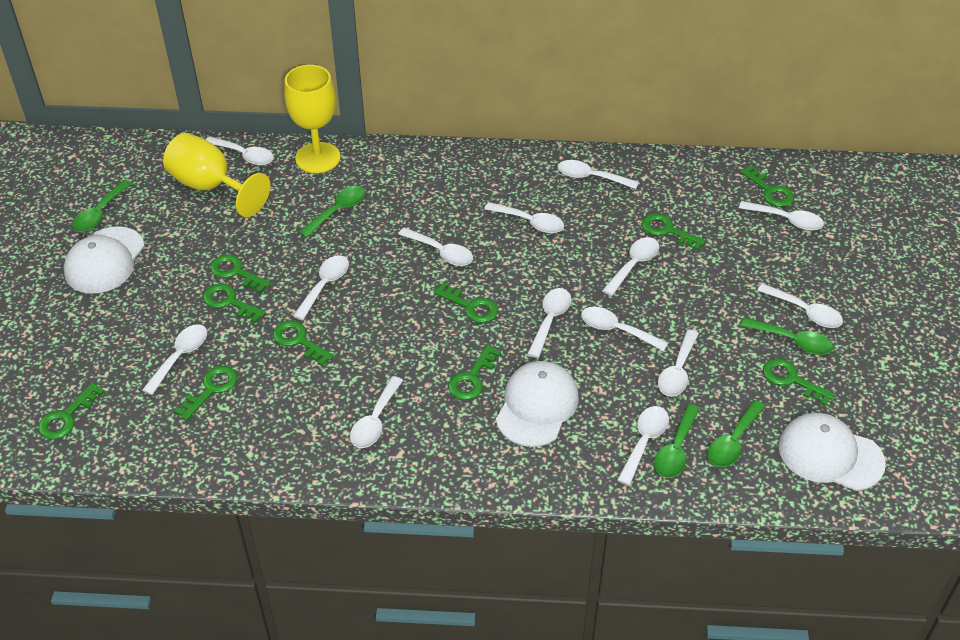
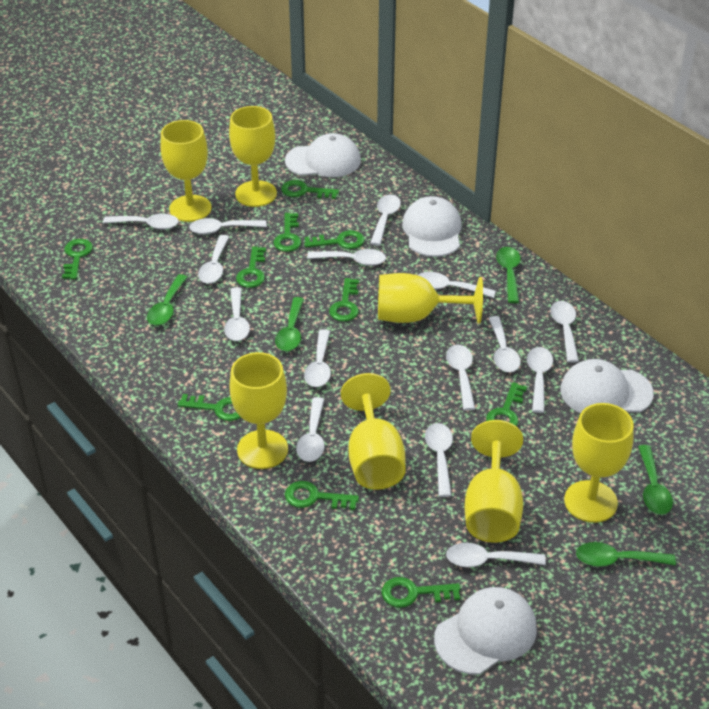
white cap: 3 -> 4
white spoon: 14 -> 15
yellow goblet: 2 -> 7

